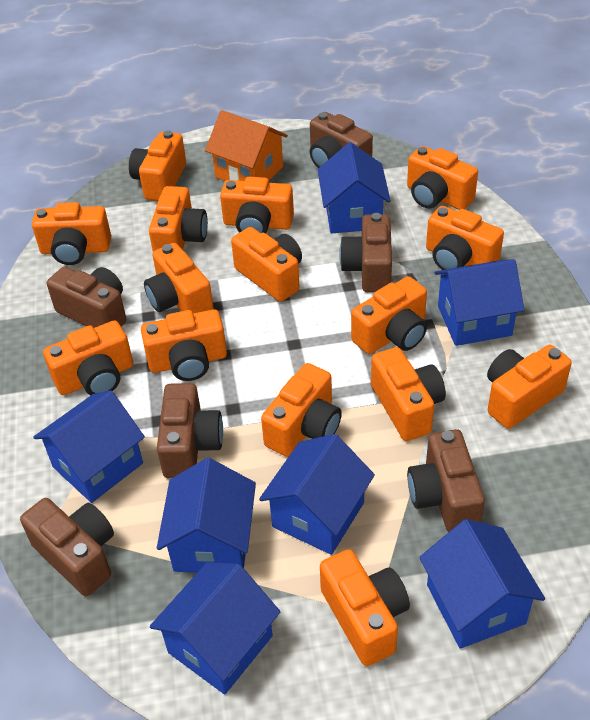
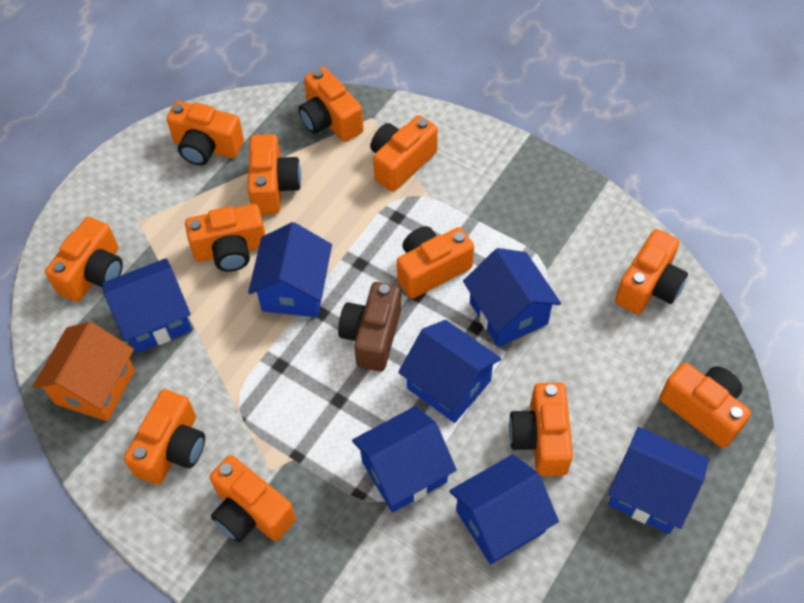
brown camera: 6 -> 1
orange camera: 15 -> 12

